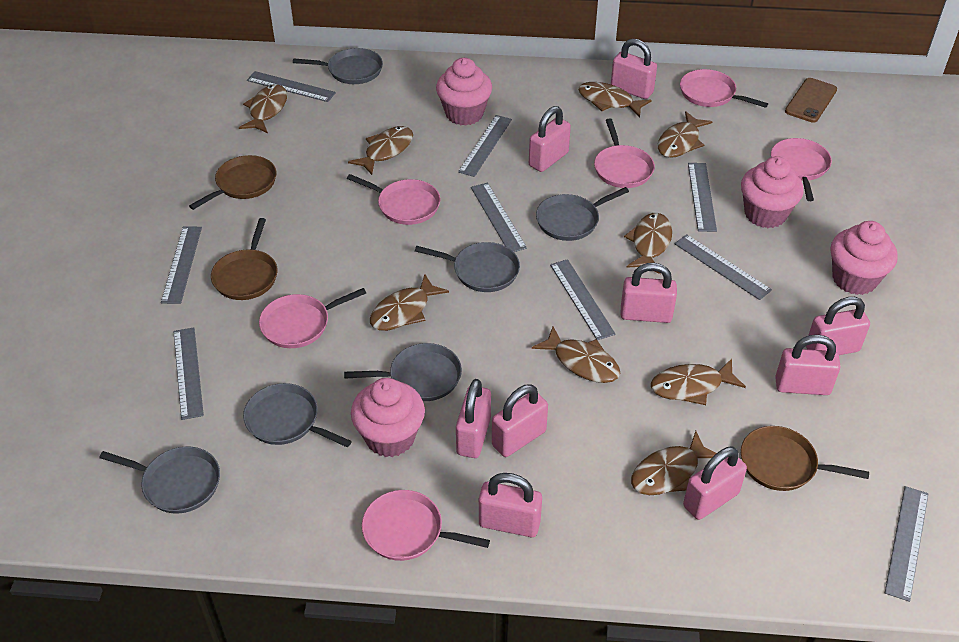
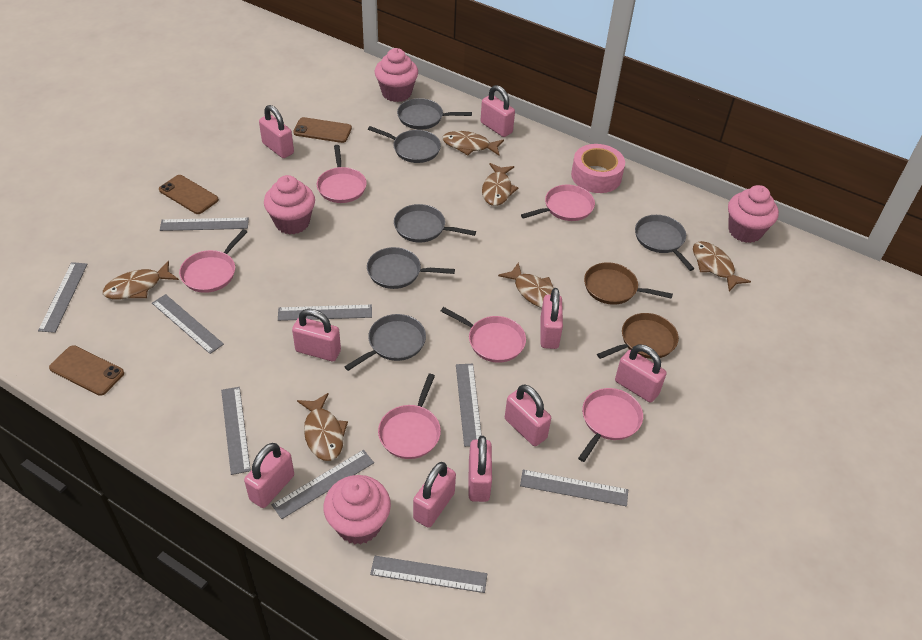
brown fish: 9 -> 6
brown pan: 3 -> 2
brown phone: 1 -> 3
pink tape: 0 -> 1

